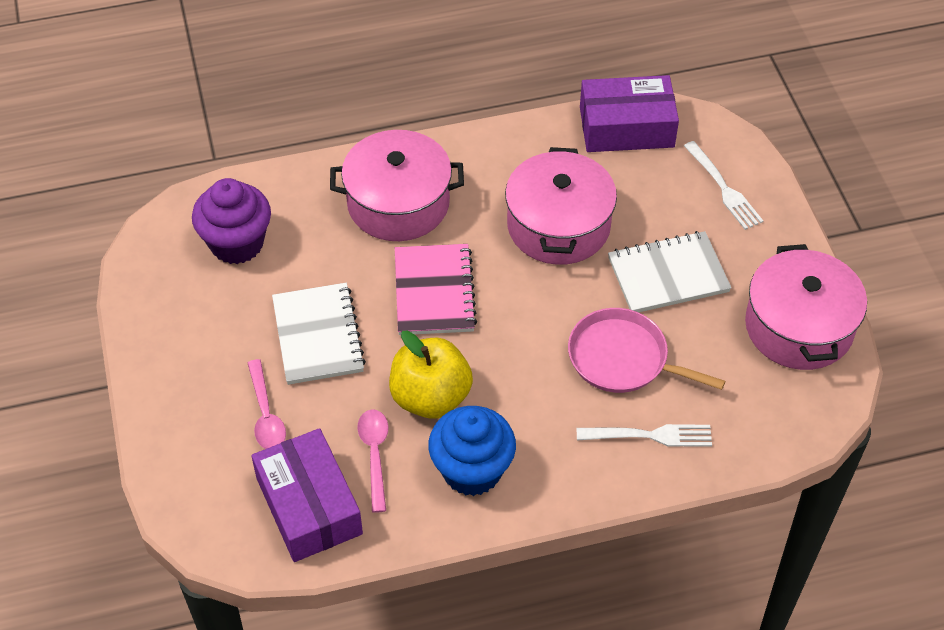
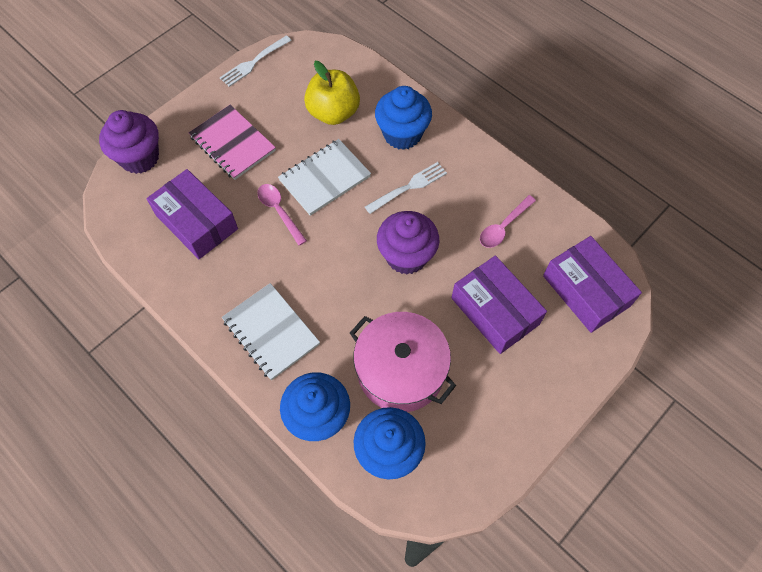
blue cupcake: 1 -> 3
pink pan: 1 -> 0
pink pot: 3 -> 1
purple box: 2 -> 3
purple cupcake: 1 -> 2

